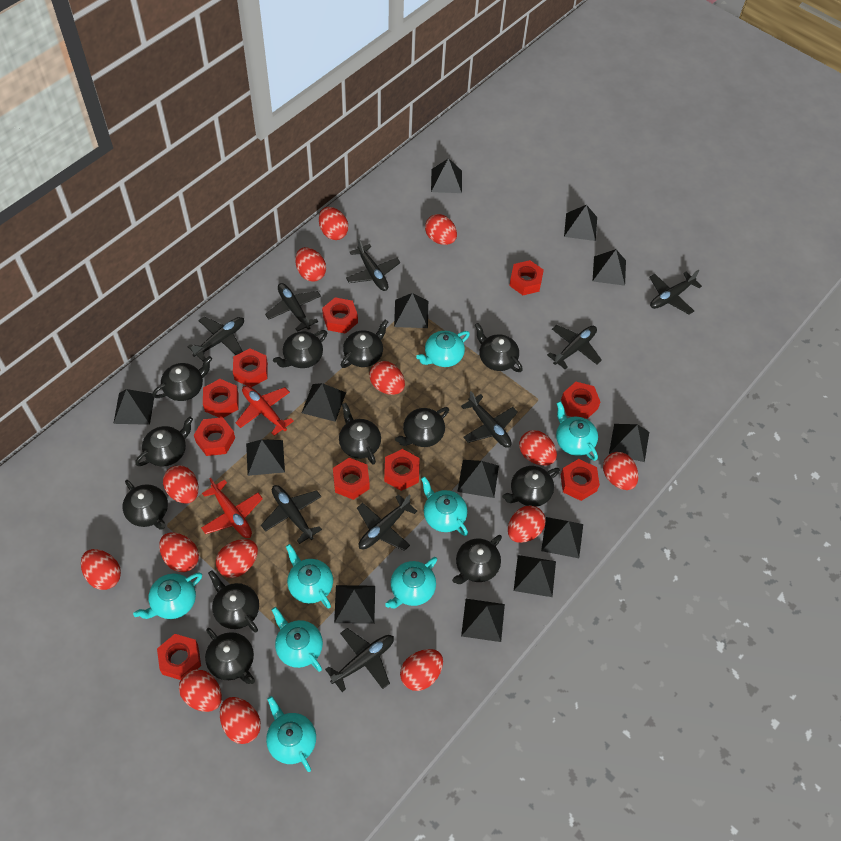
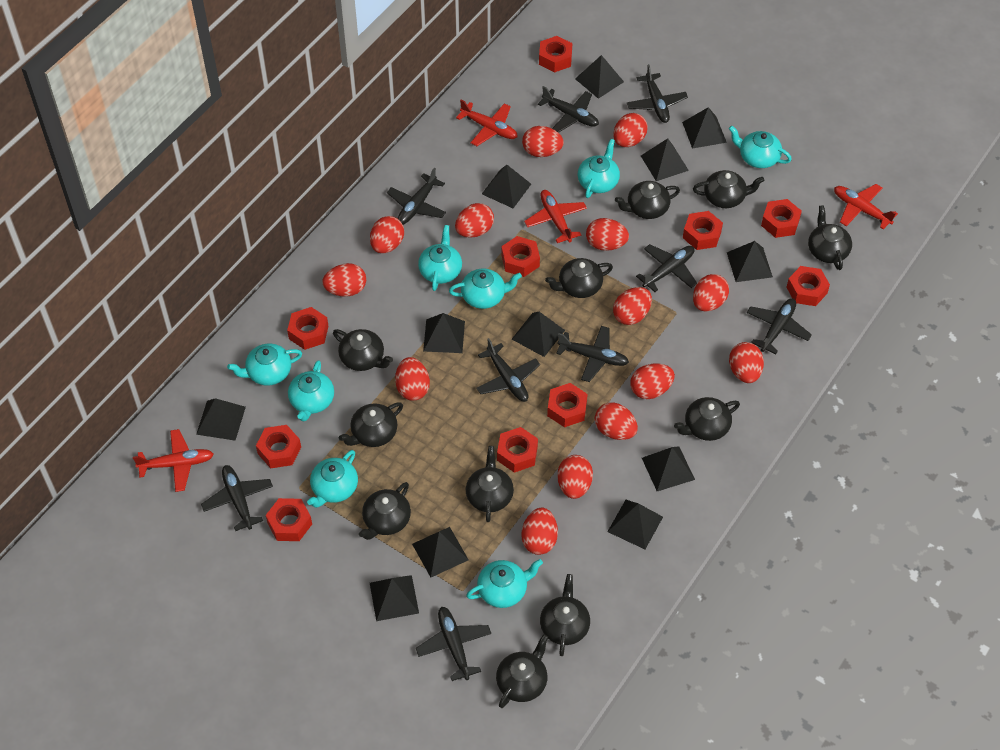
black pyramid: 13 -> 12
black teapot: 12 -> 11
red plane: 2 -> 4

